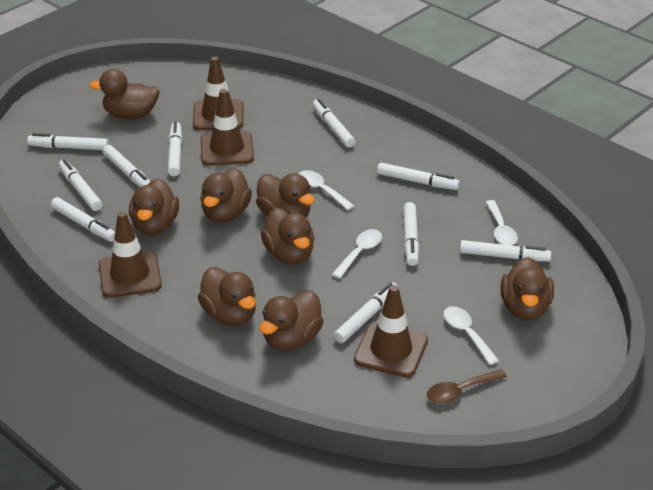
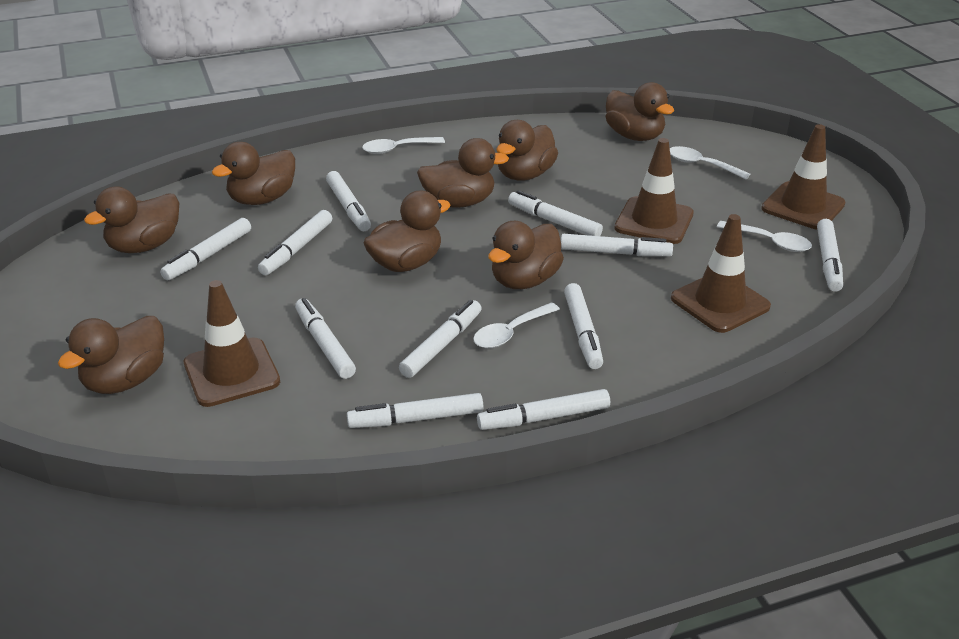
brown spoon: 1 -> 0
white marker: 10 -> 11

